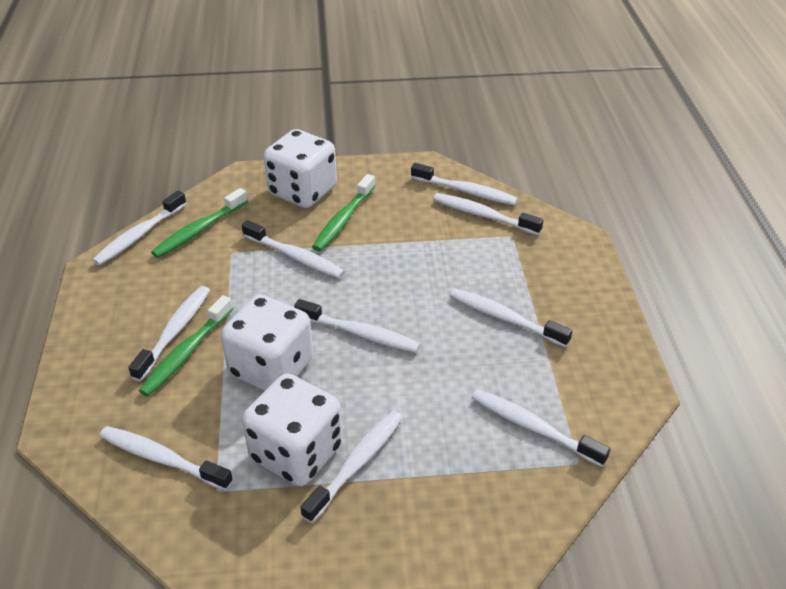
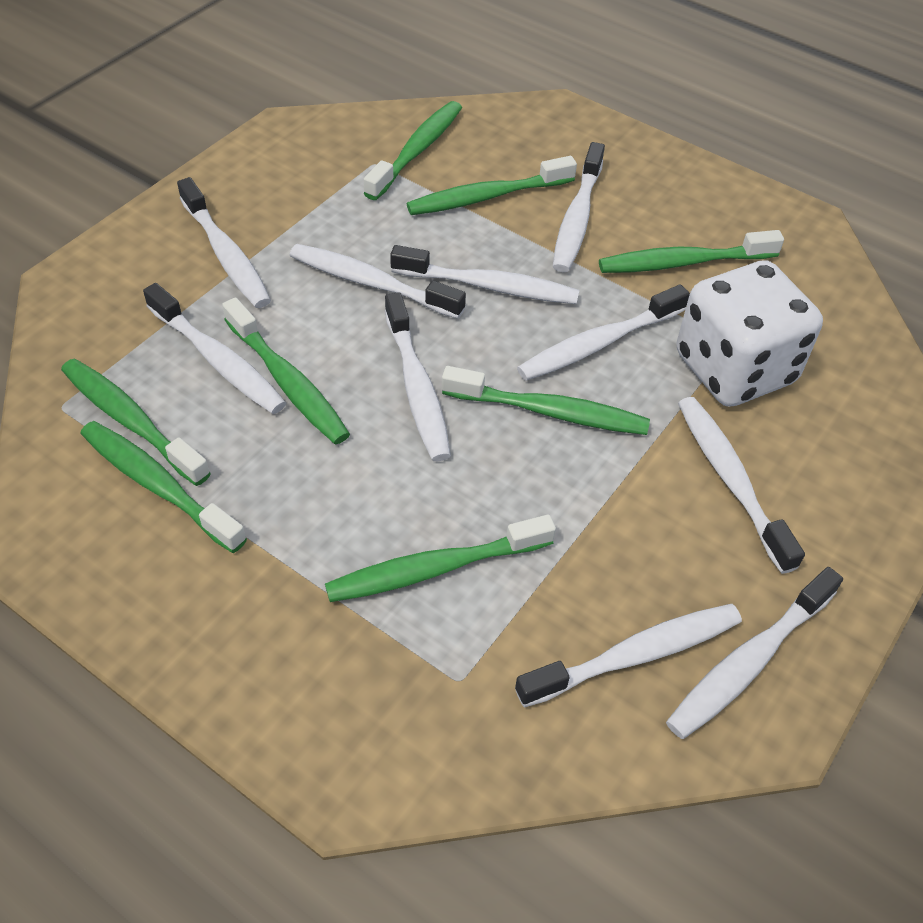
green toothbrush: 3 -> 8
white dice: 3 -> 1

